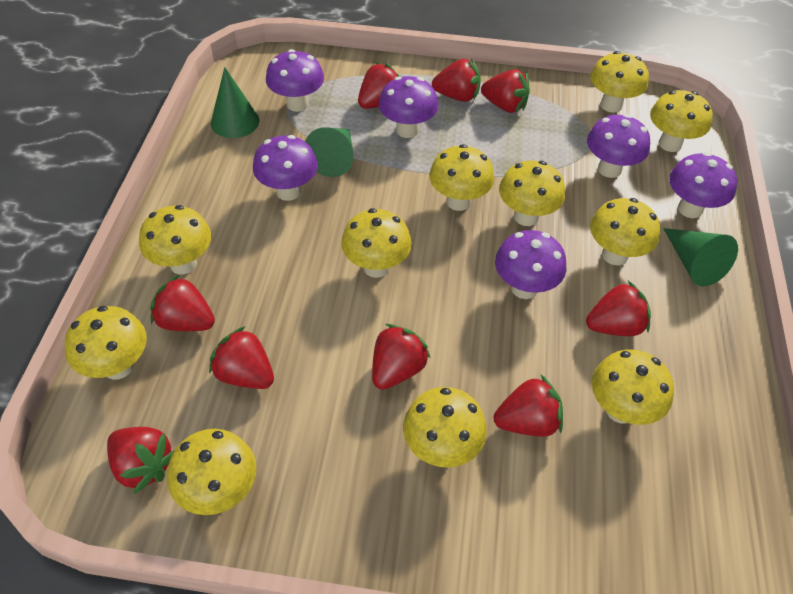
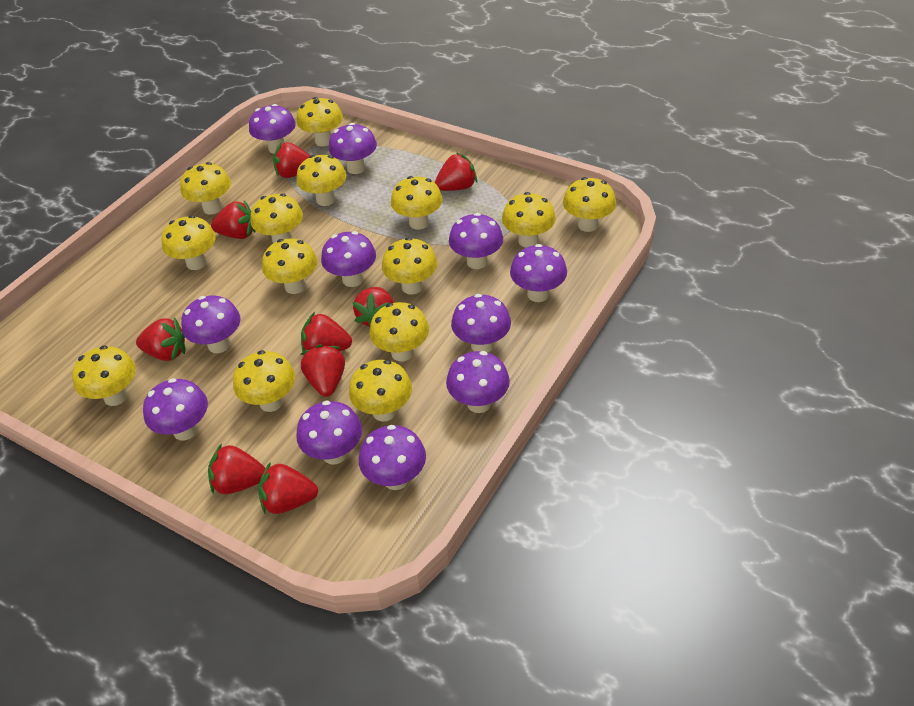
green cone: 3 -> 0
purple mushroom: 6 -> 11
yellow mushroom: 11 -> 14

